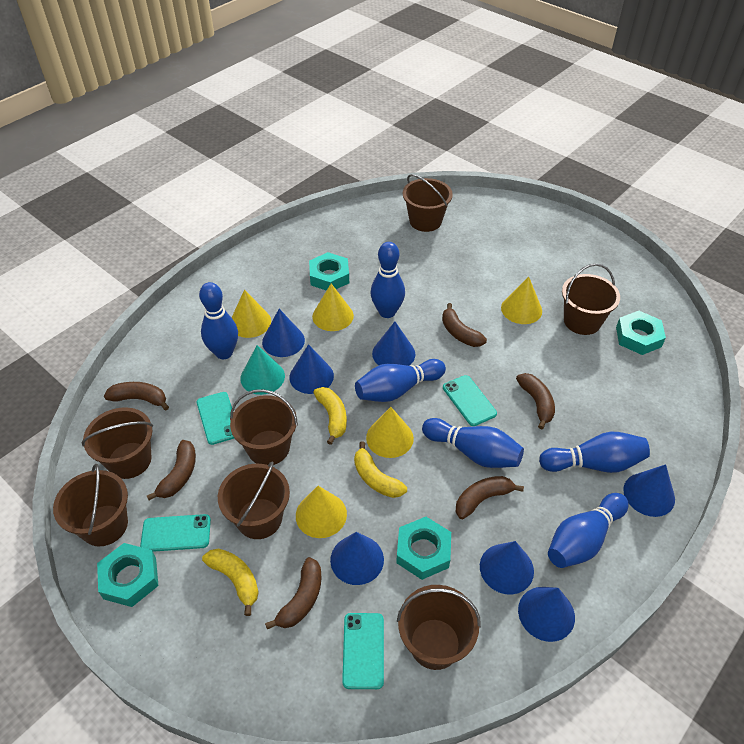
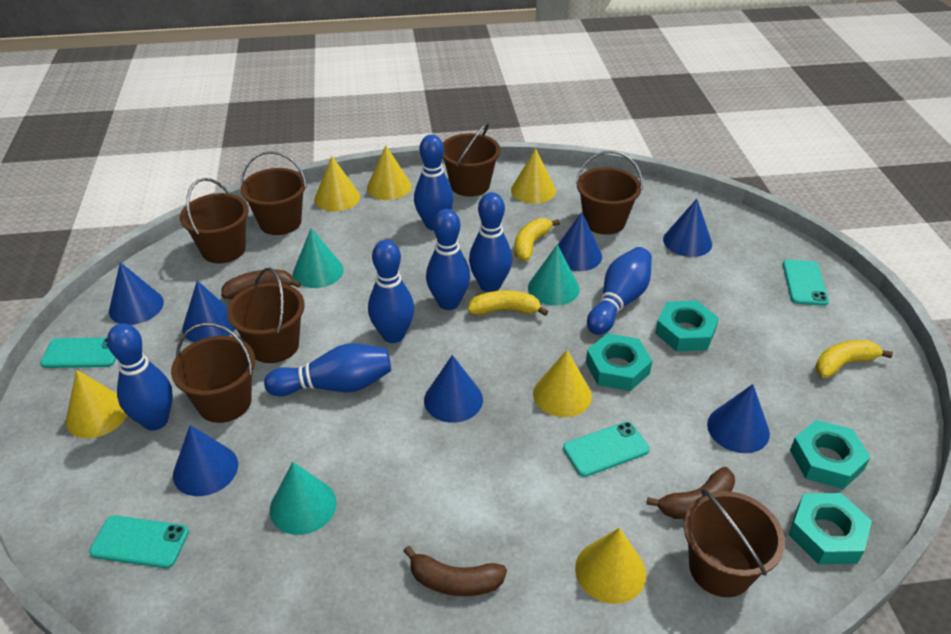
blue bowling pin: 6 -> 7
brown banana: 6 -> 3
turquoise cone: 1 -> 3
yellow cone: 5 -> 6

